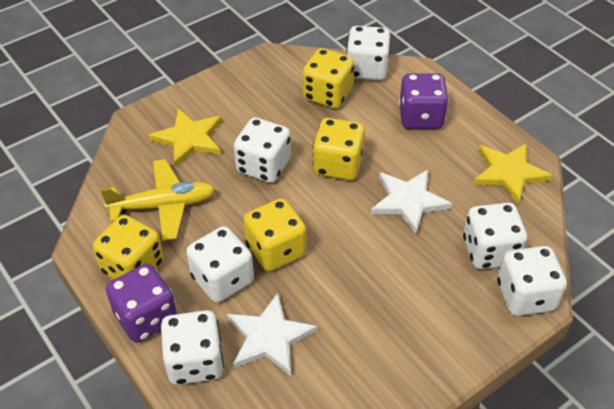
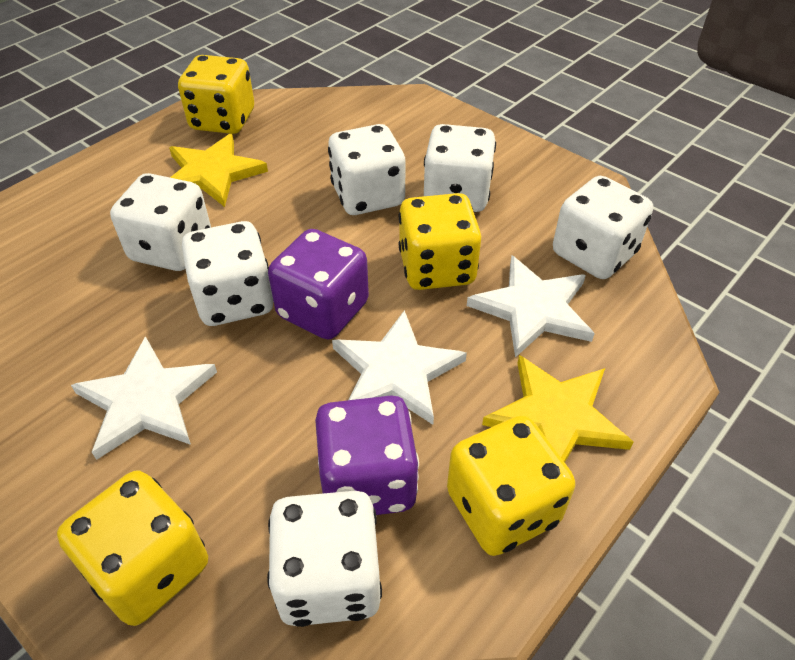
white star: 2 -> 3
yellow plane: 1 -> 0

